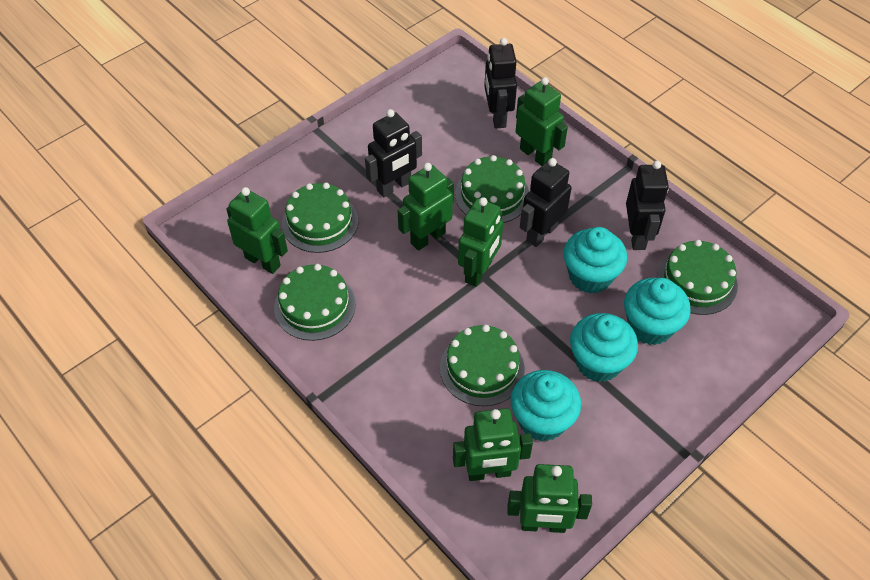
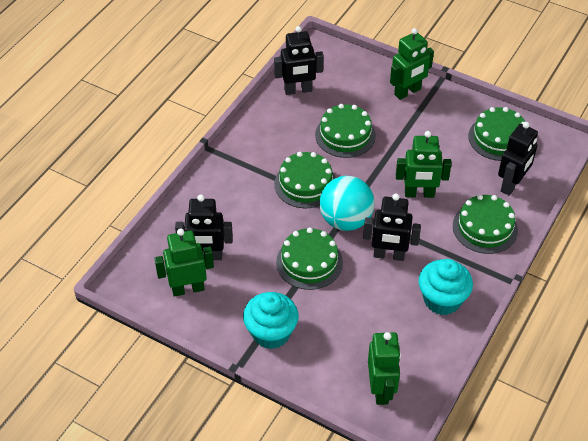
green robot: 6 -> 4
turquoise ball: 0 -> 1
turquoise cupcake: 4 -> 2

